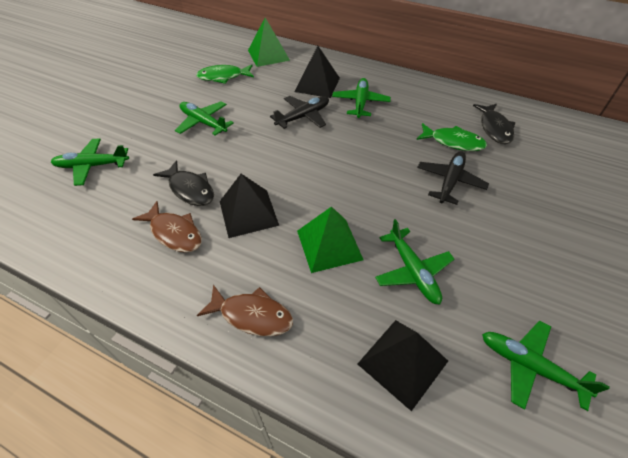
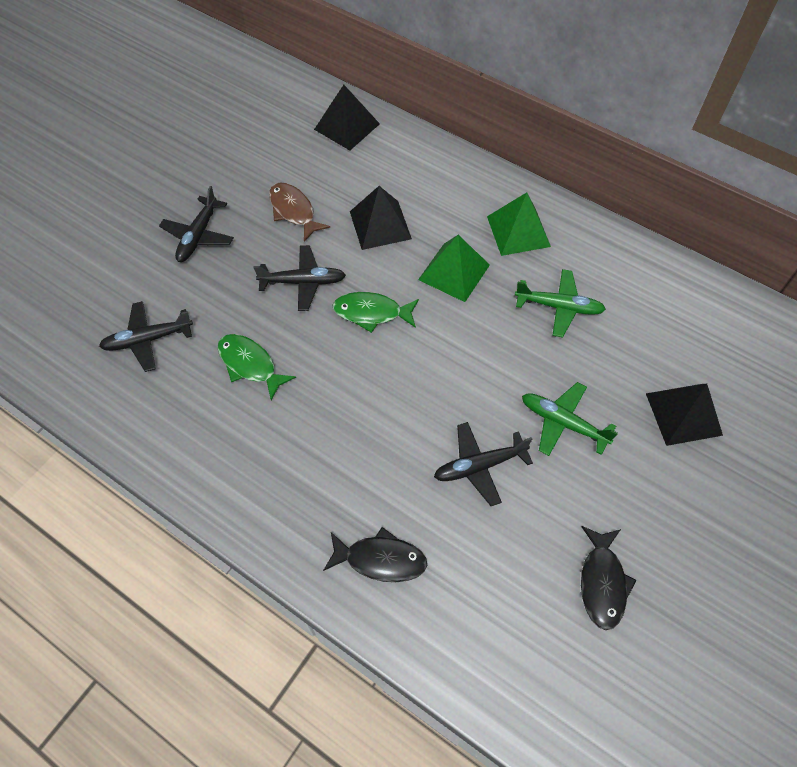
black plane: 2 -> 4
brown fish: 2 -> 1
green plane: 5 -> 2

